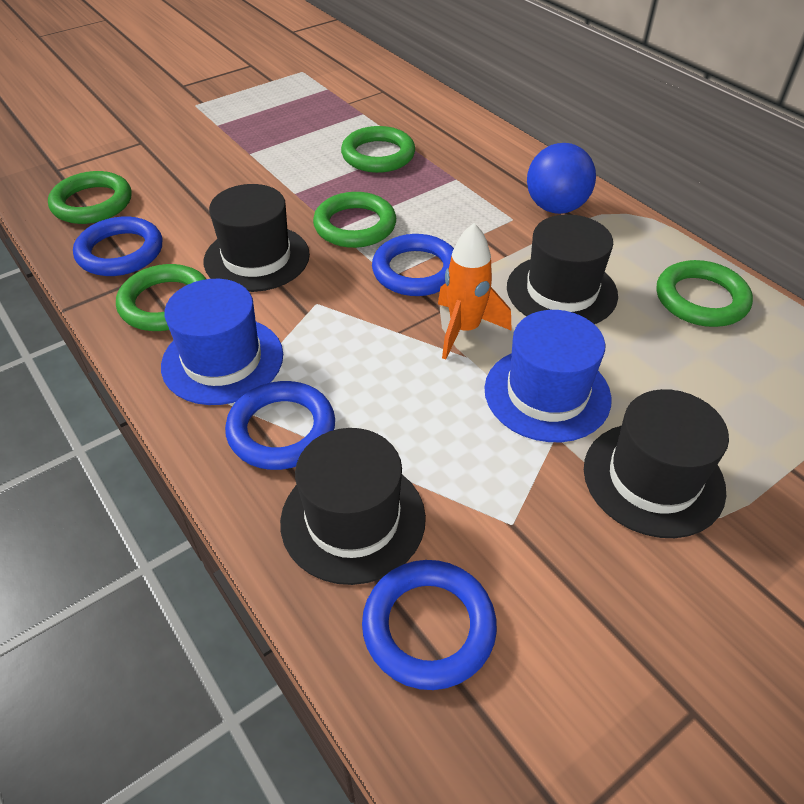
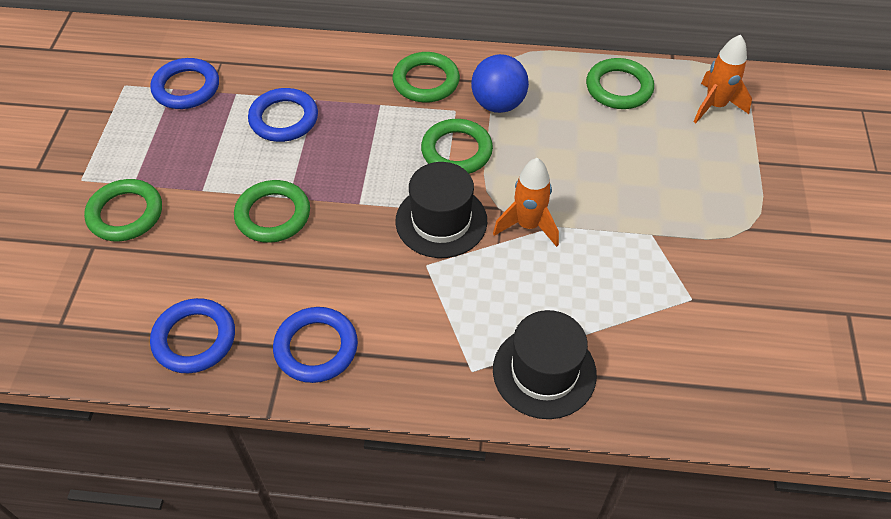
black hat: 4 -> 2
blue hat: 2 -> 0
orange rocket: 1 -> 2

